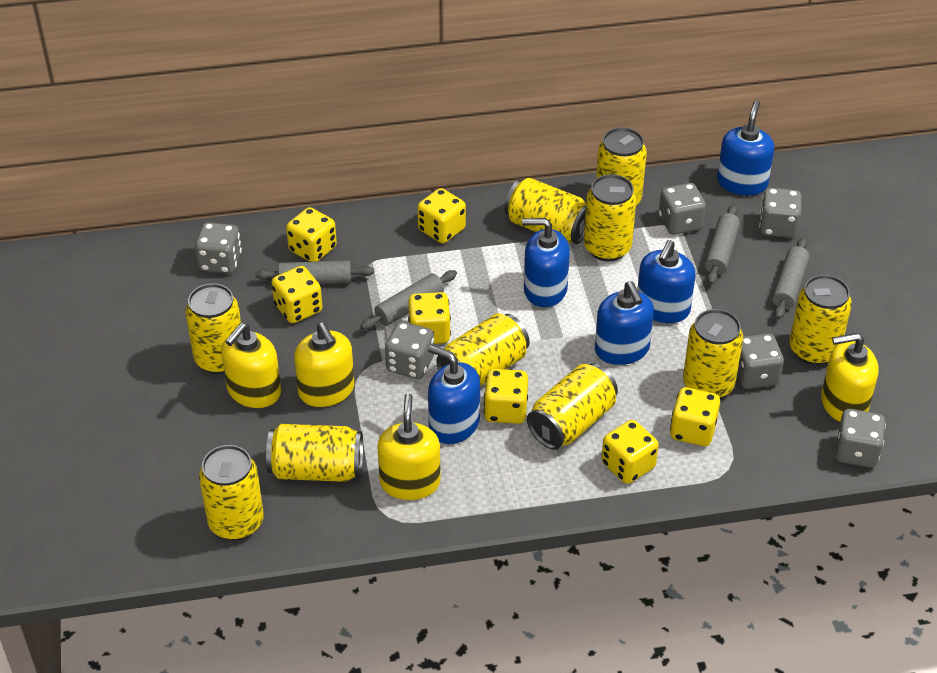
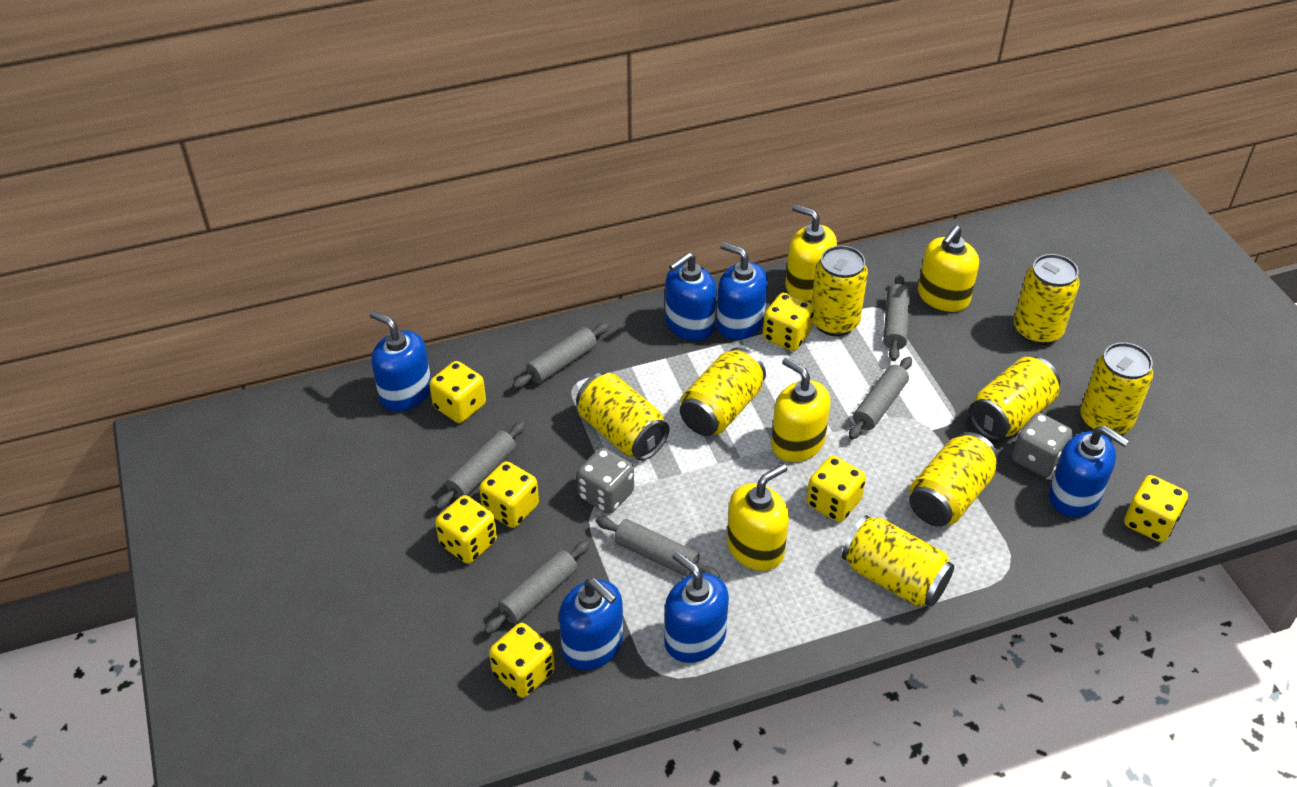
blue soap dispenser: 5 -> 6
grey dice: 6 -> 2
grey rolling pin: 4 -> 6
yellow can: 10 -> 8

